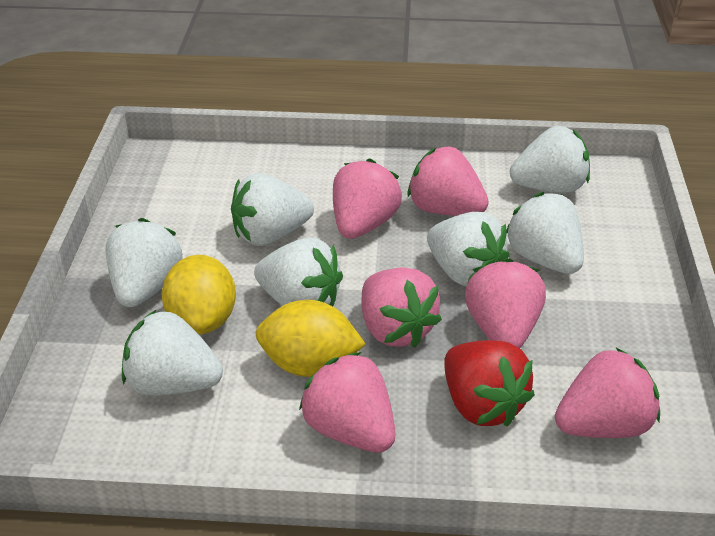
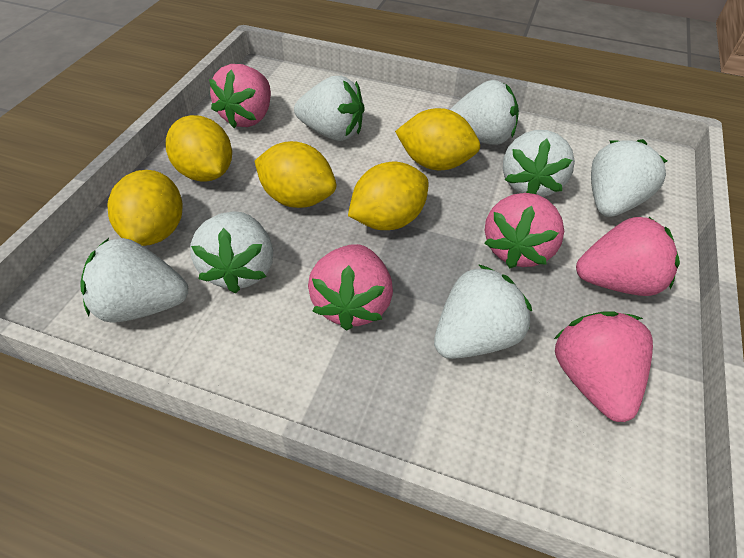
pink strawberry: 6 -> 5
red strawberry: 1 -> 0
yellow lemon: 2 -> 5

